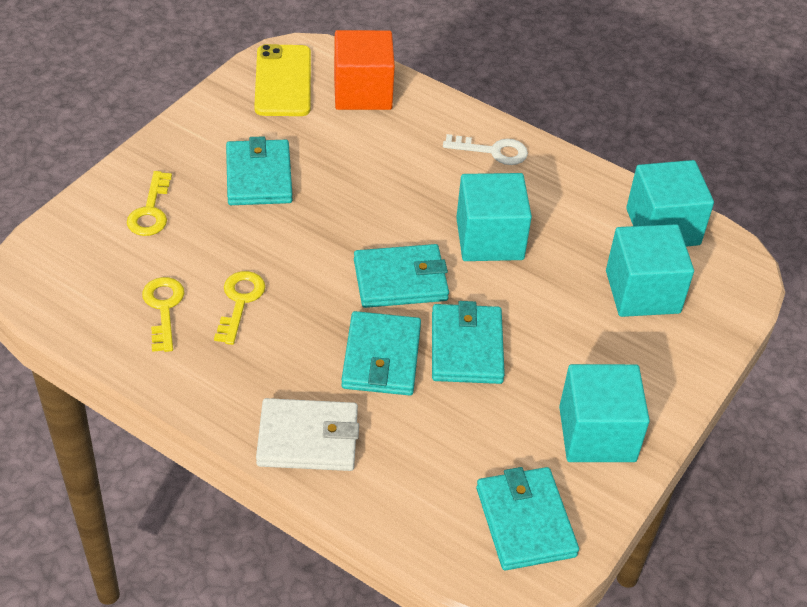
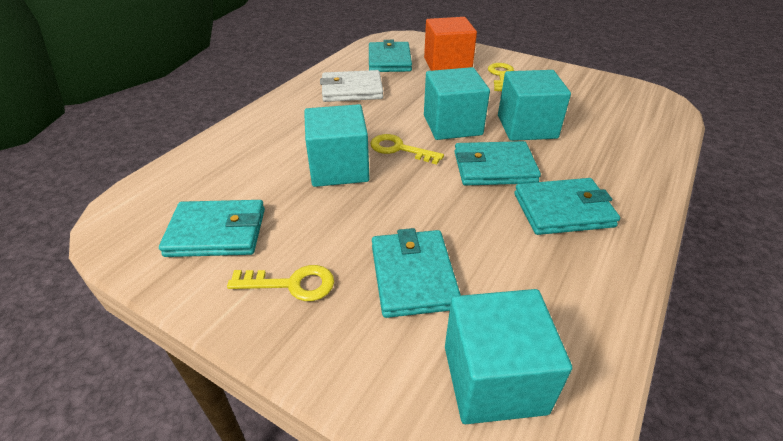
white key: 1 -> 0
yellow phone: 1 -> 0

